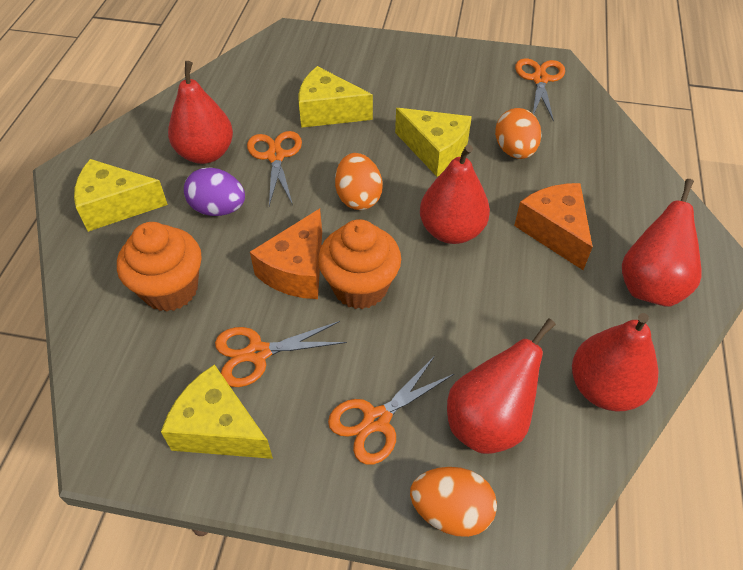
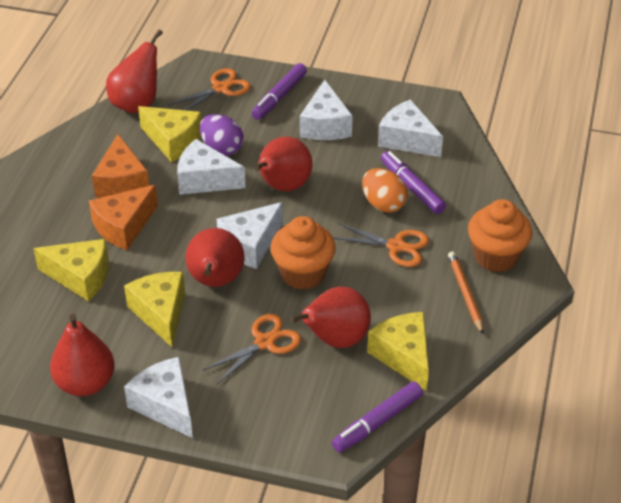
orange egg: 3 -> 1
orange pencil: 0 -> 1
orange scissors: 4 -> 3
purple marker: 0 -> 3
white cheese: 0 -> 5

